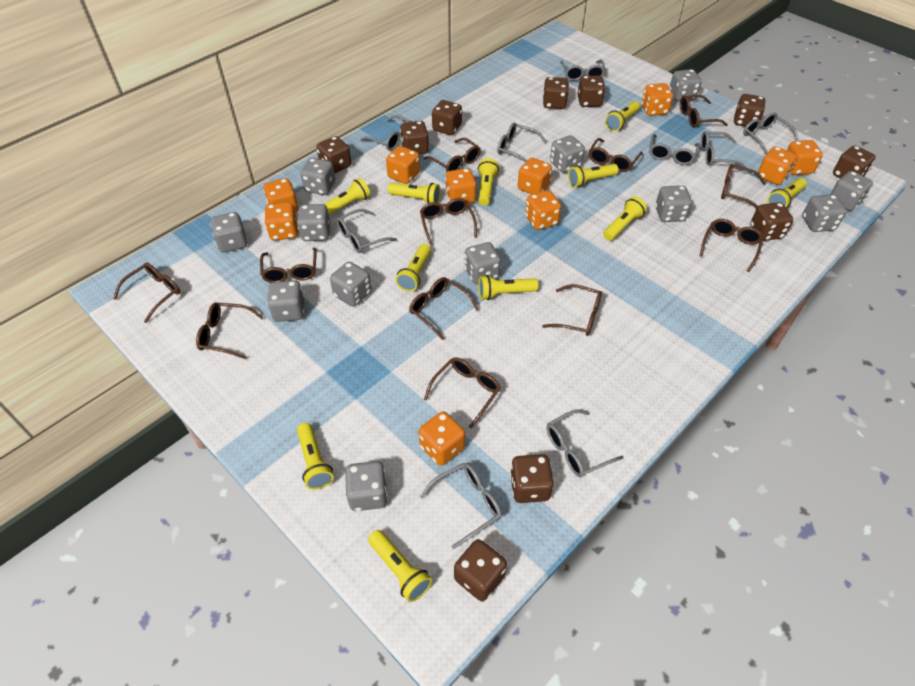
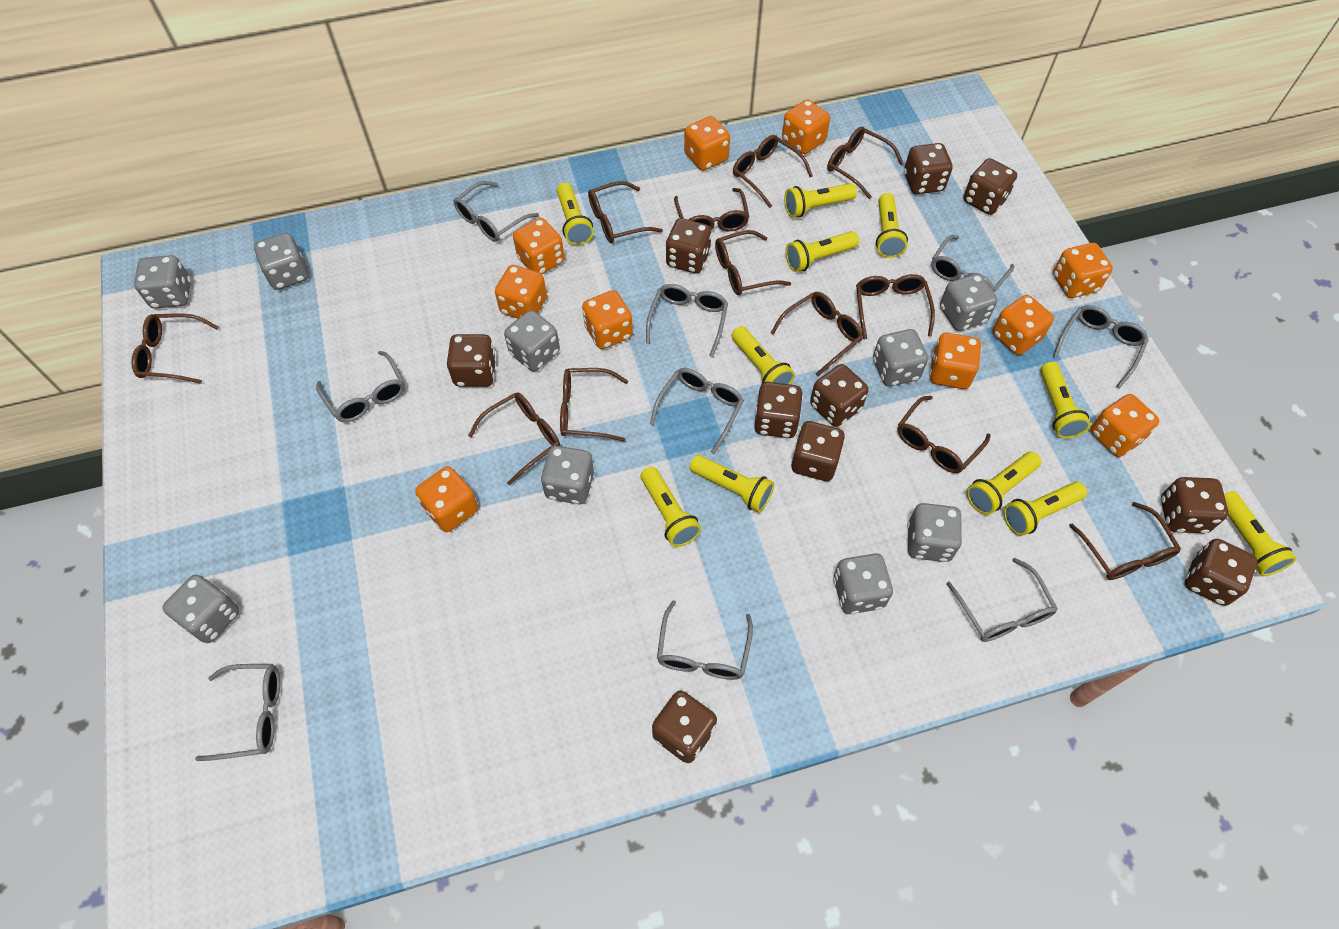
grey dice: 12 -> 9

